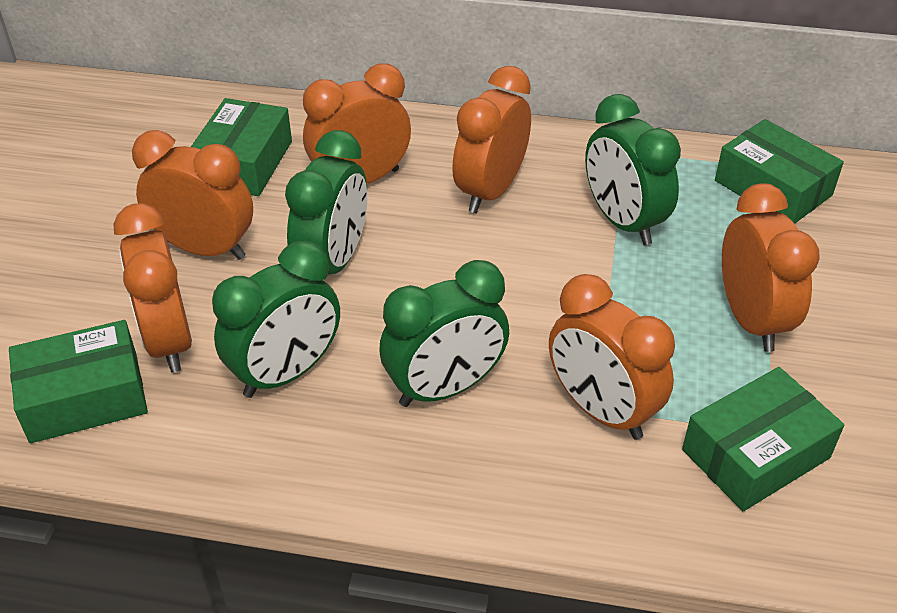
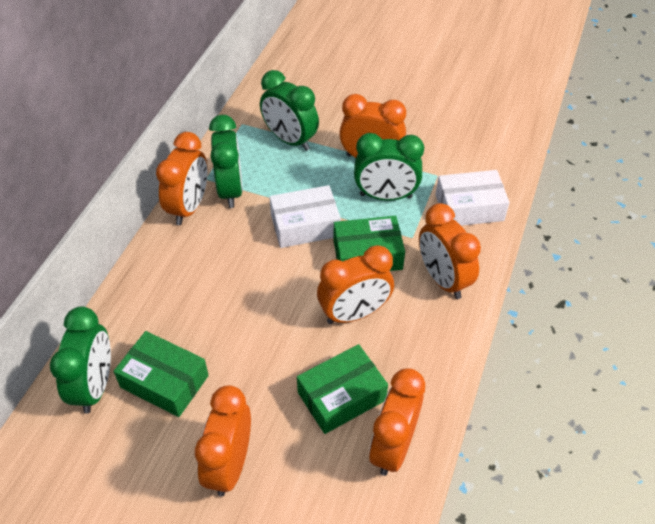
green box: 4 -> 3
white box: 0 -> 2

